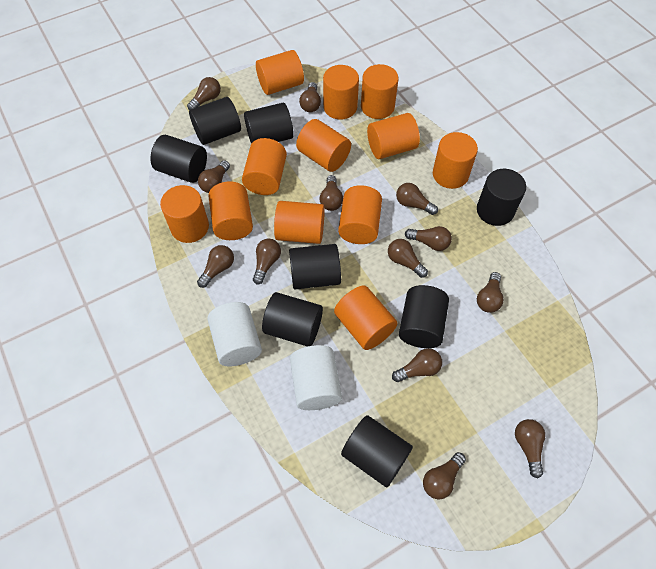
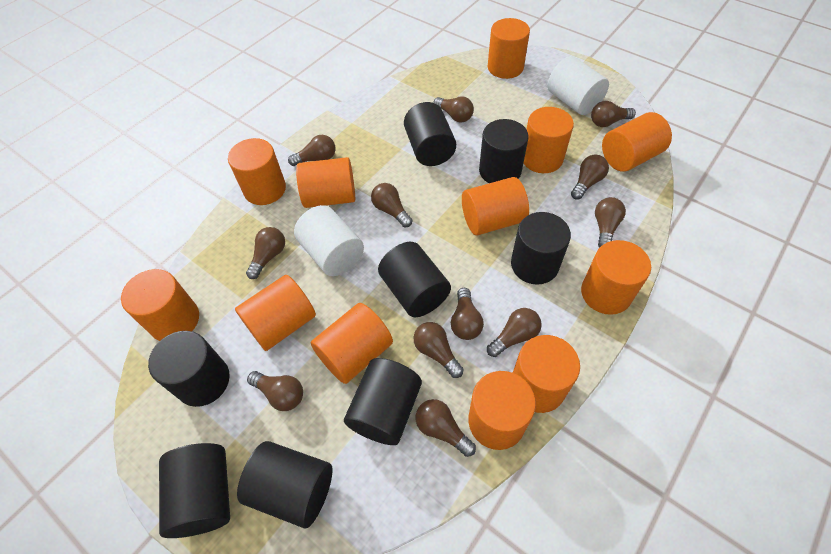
brown light bulb: 13 -> 12

